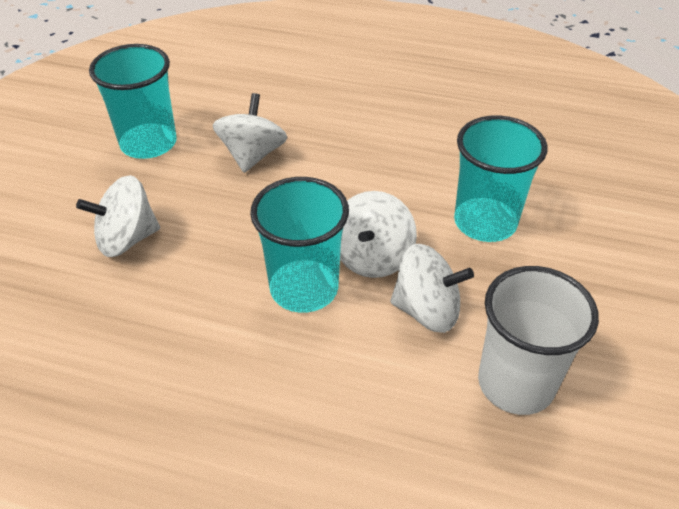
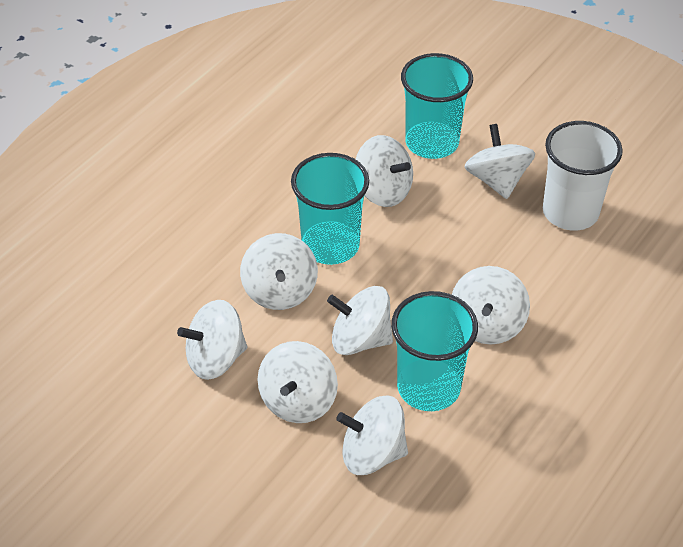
white spinning top: 4 -> 8

